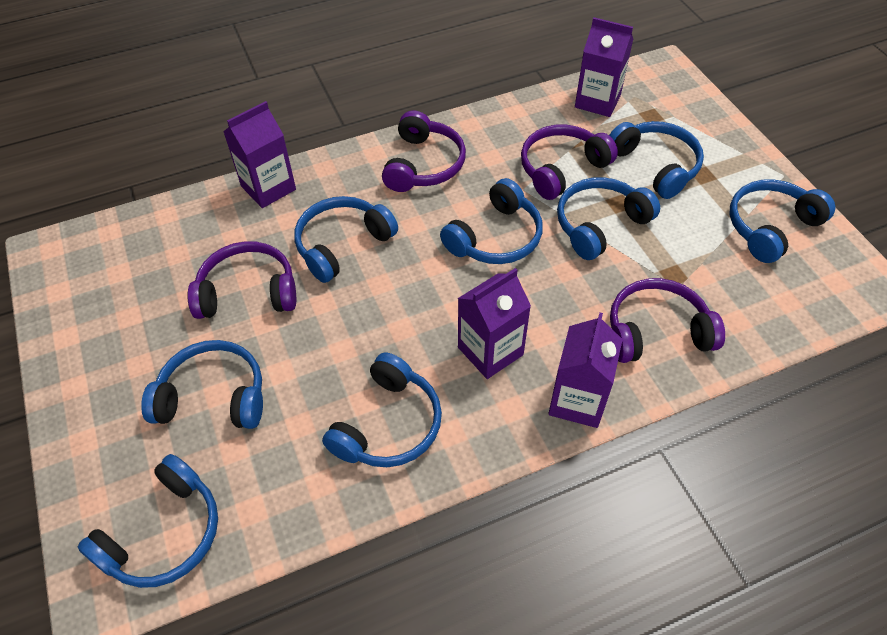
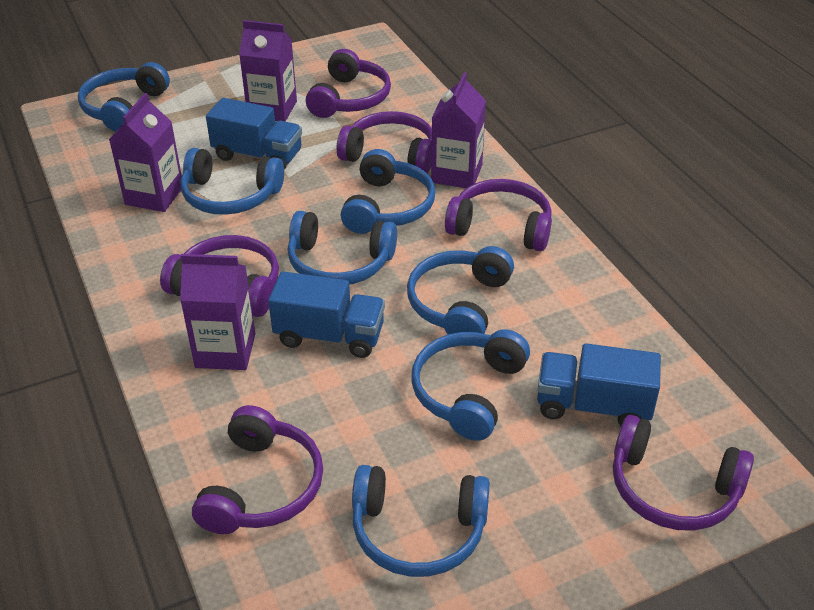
blue headphones: 8 -> 7
blue truck: 0 -> 3
purple headphones: 4 -> 6

